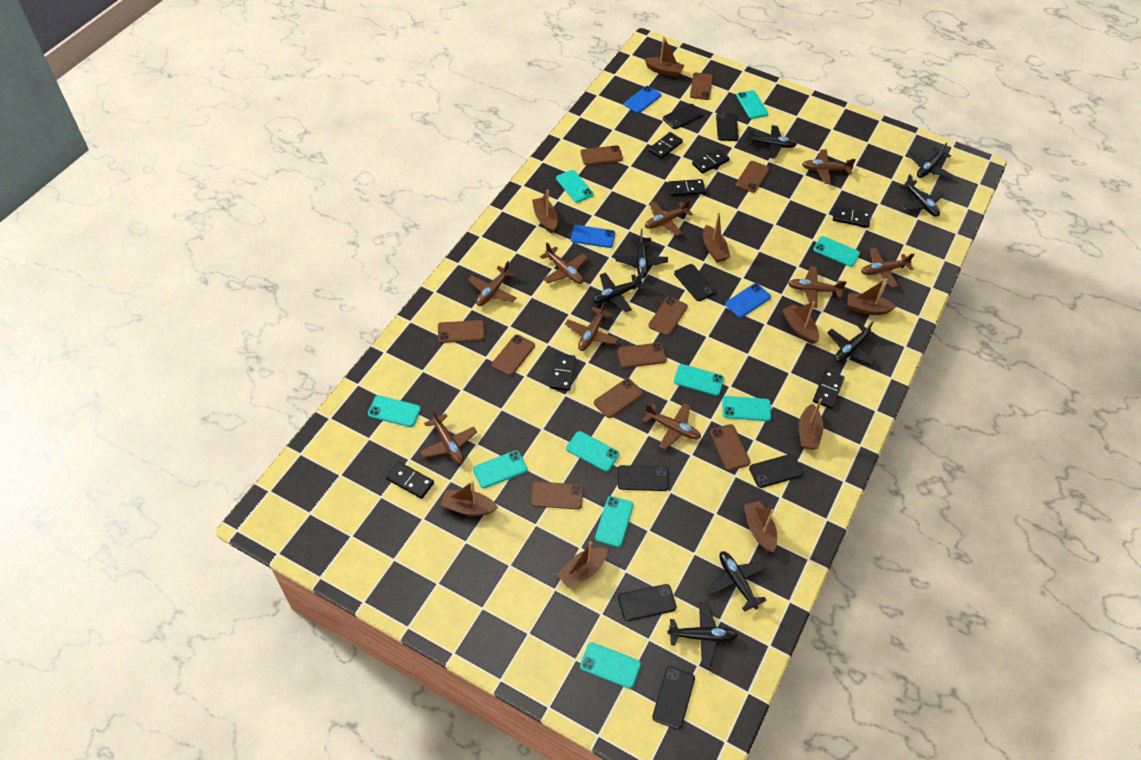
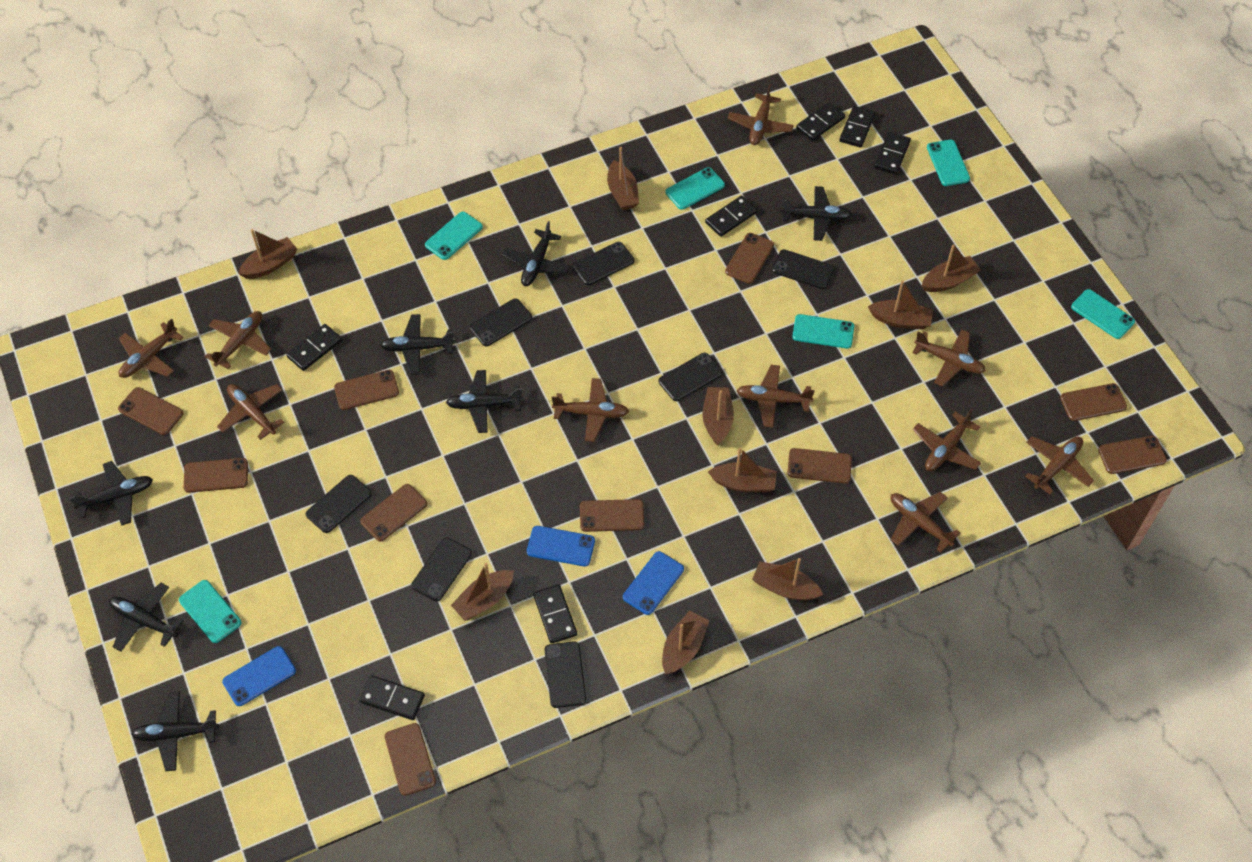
black plane: 8 -> 7
brown plane: 9 -> 10
turquoise phone: 10 -> 6

